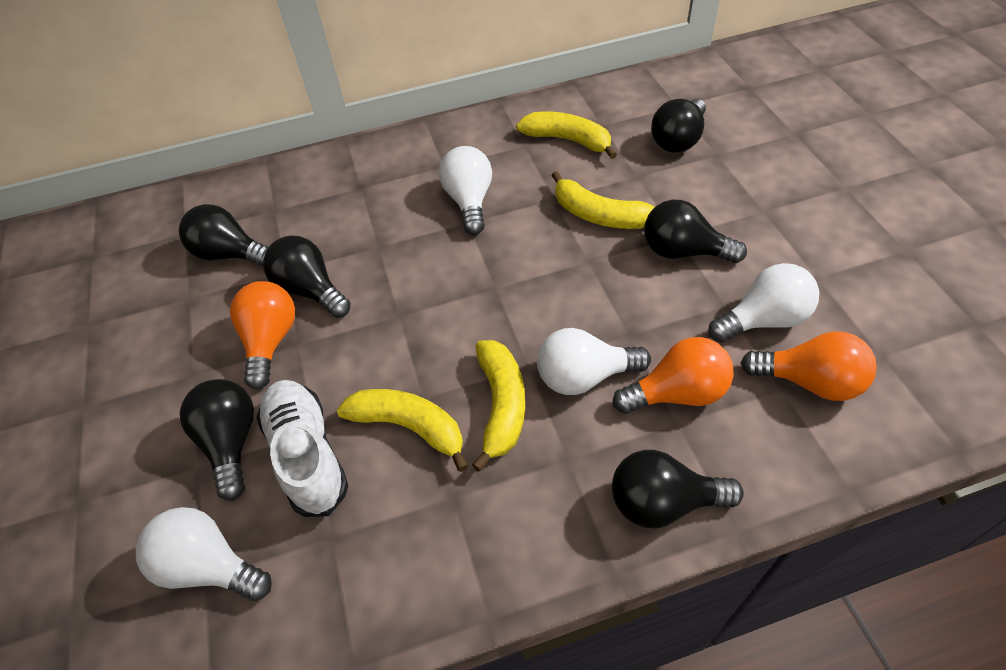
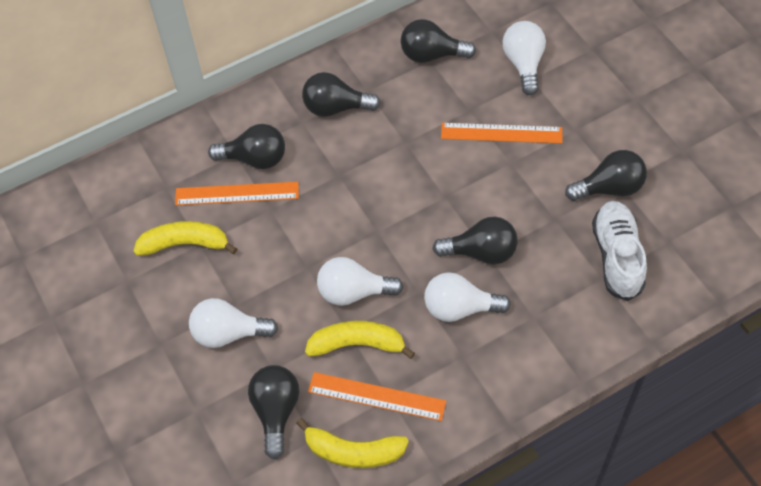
orange light bulb: 3 -> 0
orange ruler: 0 -> 3
yellow banana: 4 -> 3

